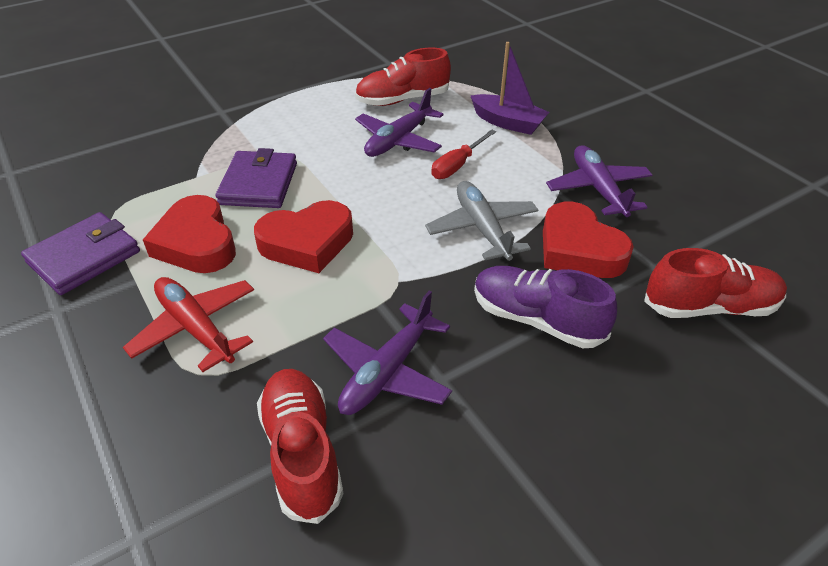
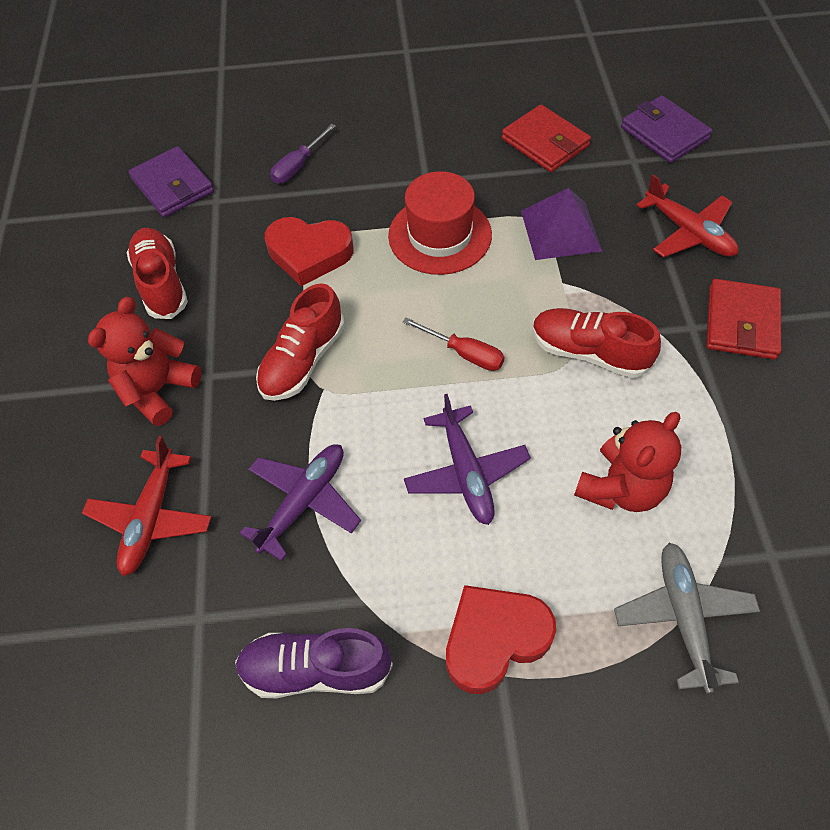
purple boat: 1 -> 0
purple plane: 3 -> 2
purple pyramid: 0 -> 1
purple screwdriver: 0 -> 1
red hat: 0 -> 1
red heart: 3 -> 2
red plane: 1 -> 2
red teddy bear: 0 -> 2
red wallet: 0 -> 2

